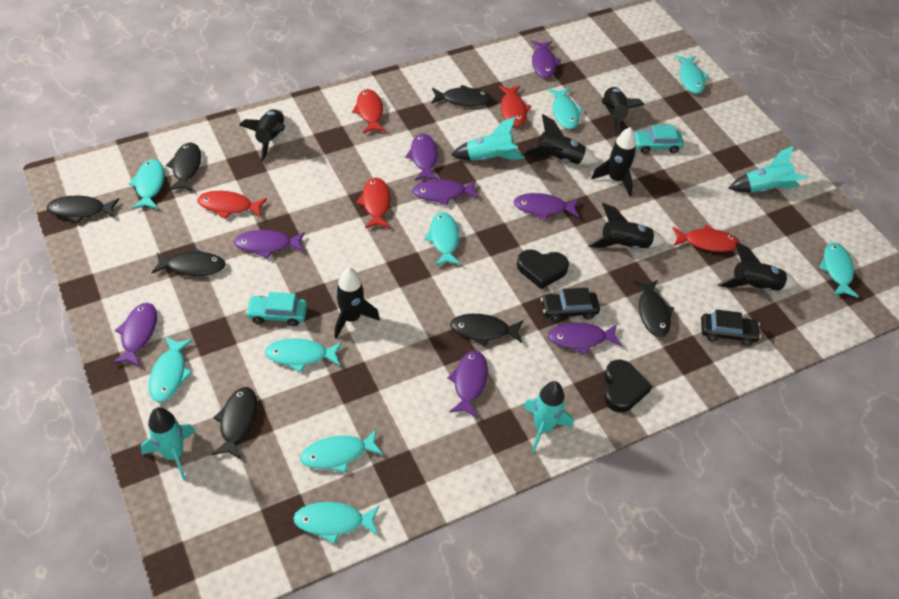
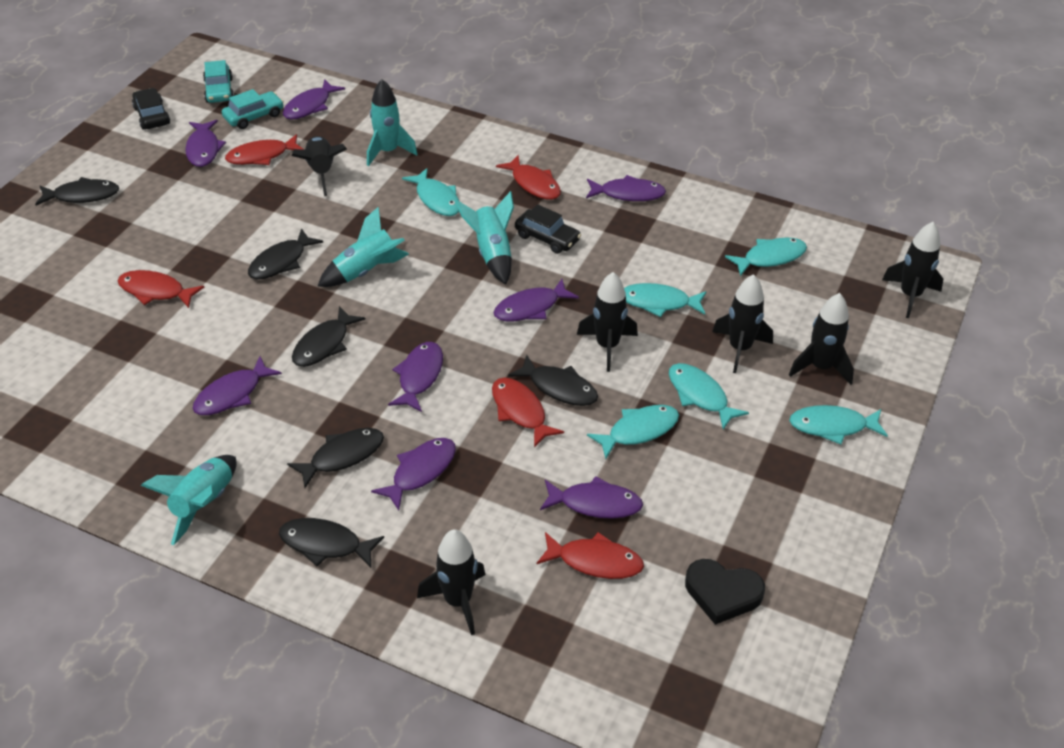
black fish: 7 -> 6
black heart: 2 -> 1
black rocket: 7 -> 6
turquoise fish: 9 -> 6

